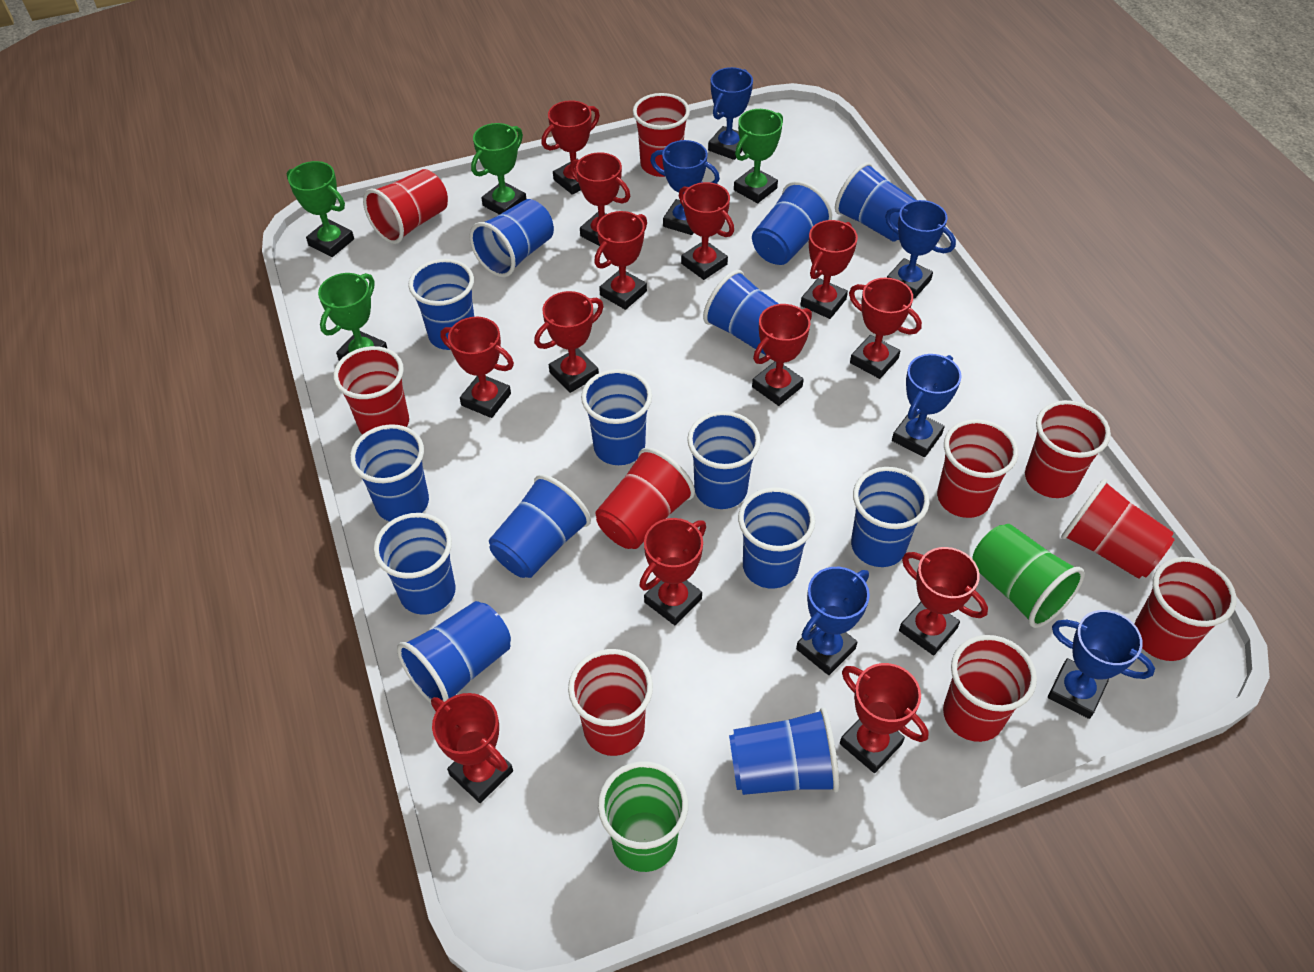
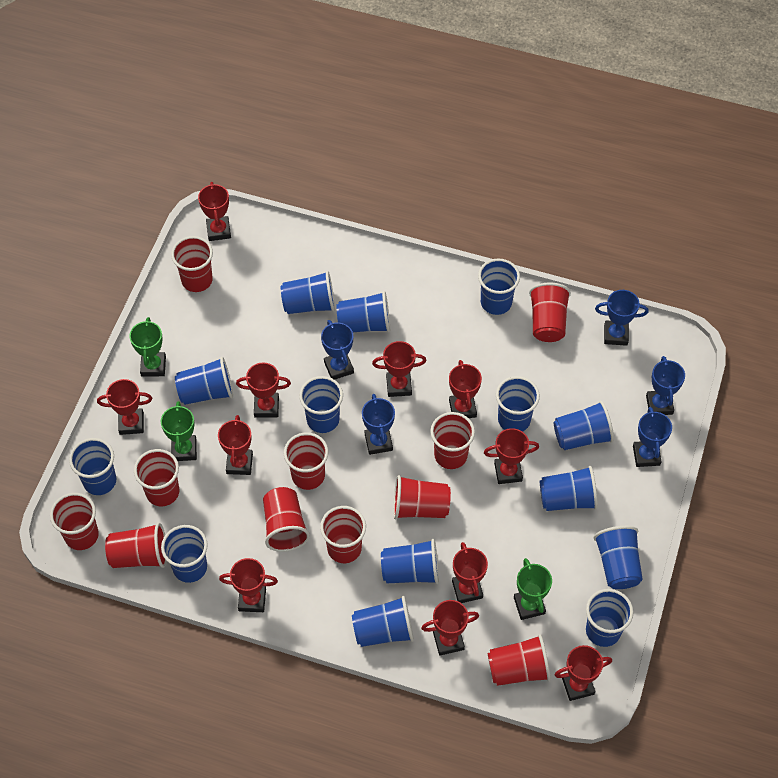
blue trophy: 6 -> 5
green cup: 2 -> 0
green trophy: 4 -> 3
red cup: 10 -> 11
red trophy: 13 -> 11

